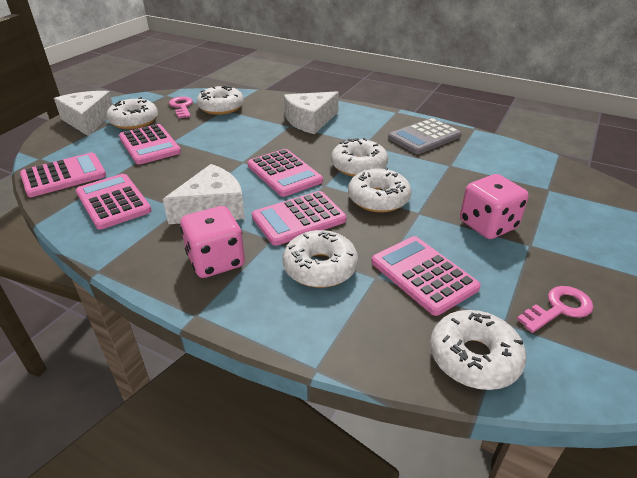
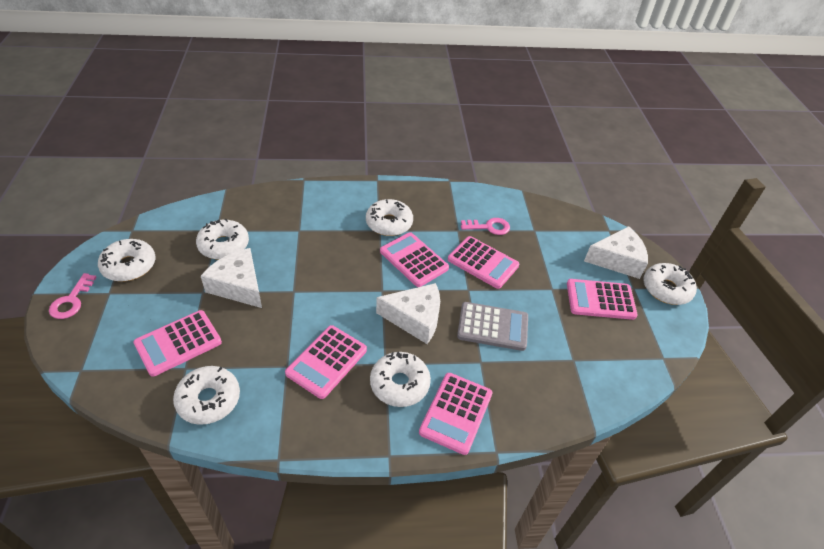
pink dice: 2 -> 0

